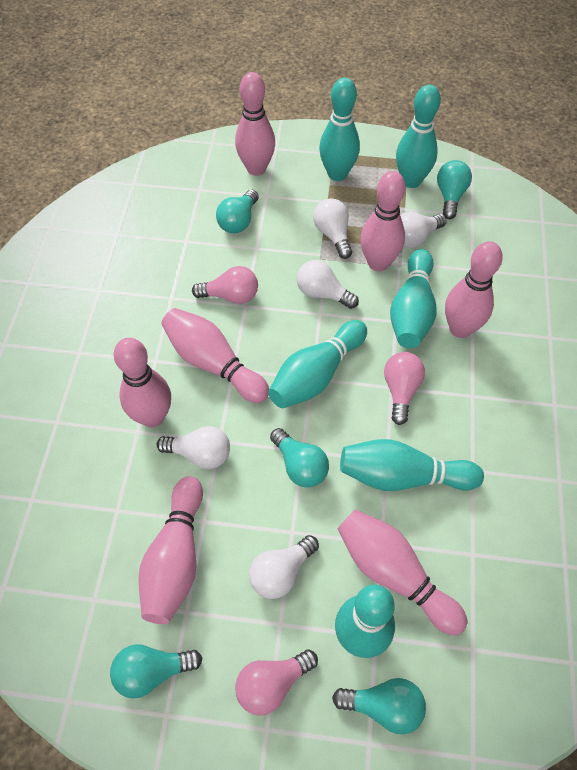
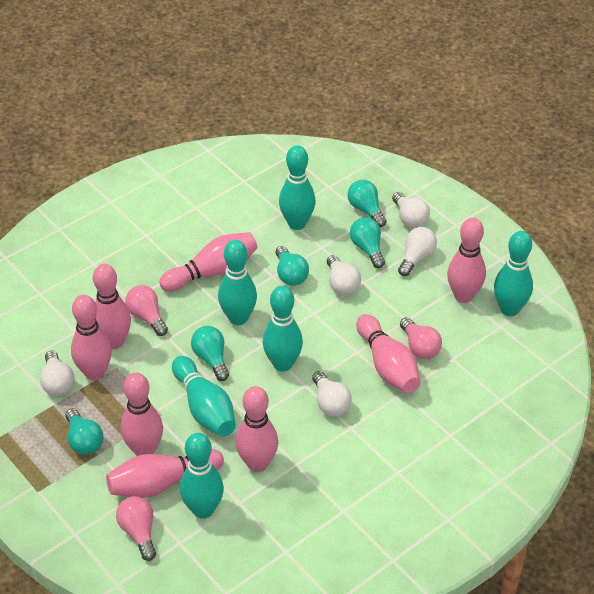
pink bowling pin: 7 -> 8

